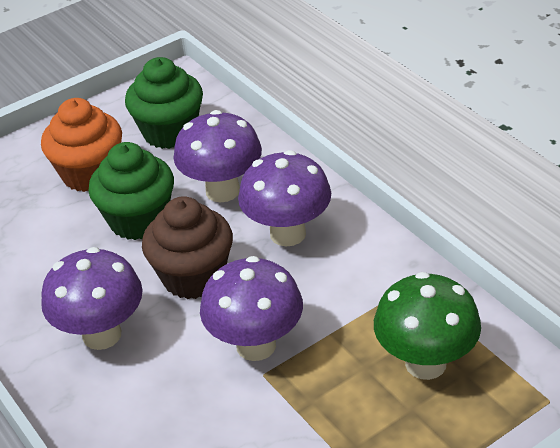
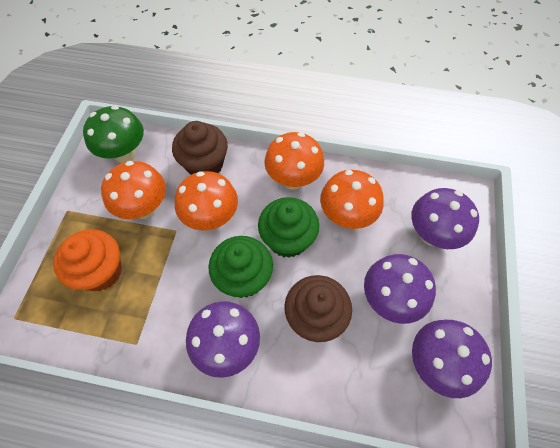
brown cupcake: 1 -> 2
orange mushroom: 0 -> 4

